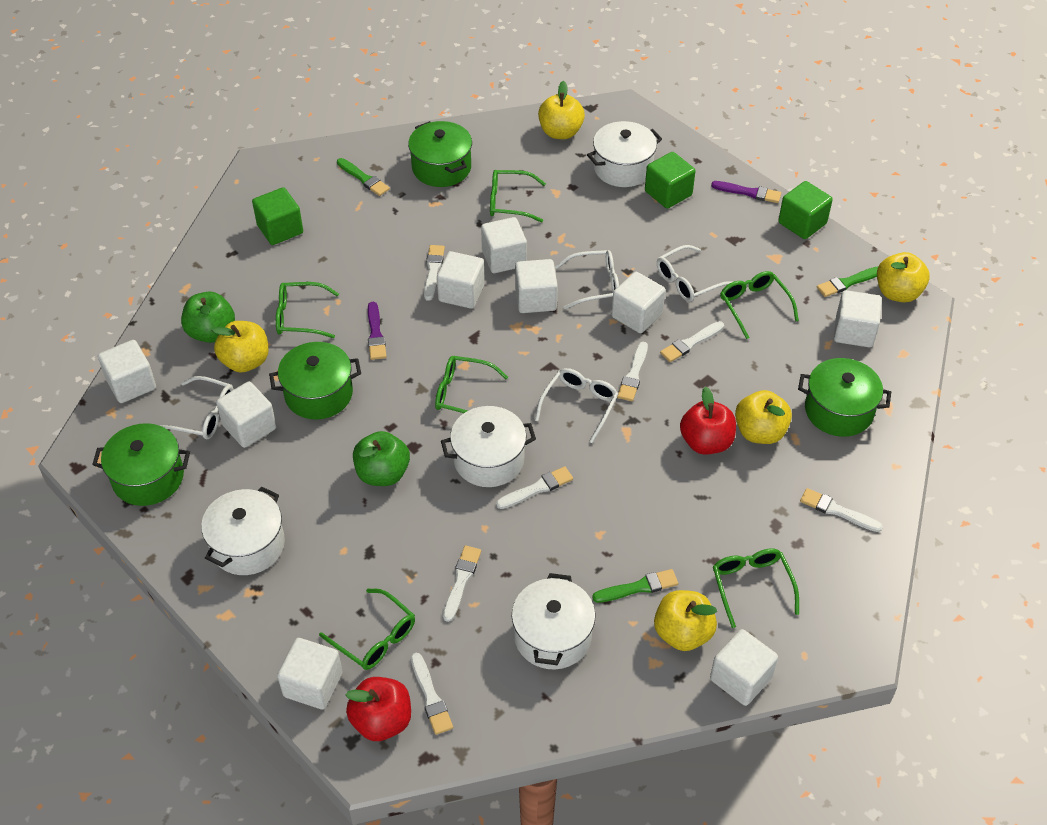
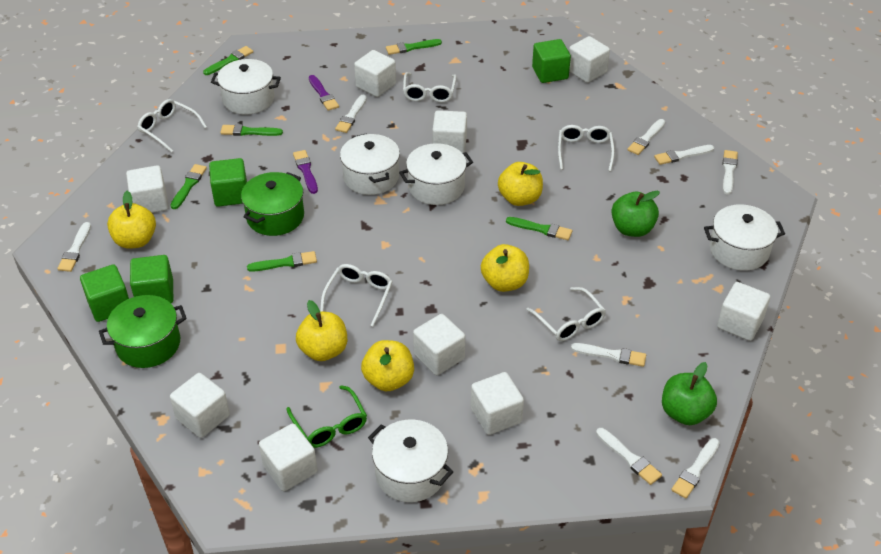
green brush: 3 -> 6
green cube: 3 -> 4
green glasses: 6 -> 1
green pot: 4 -> 2
red apple: 2 -> 0
white brush: 7 -> 8
white glasses: 4 -> 5
white pot: 4 -> 5

